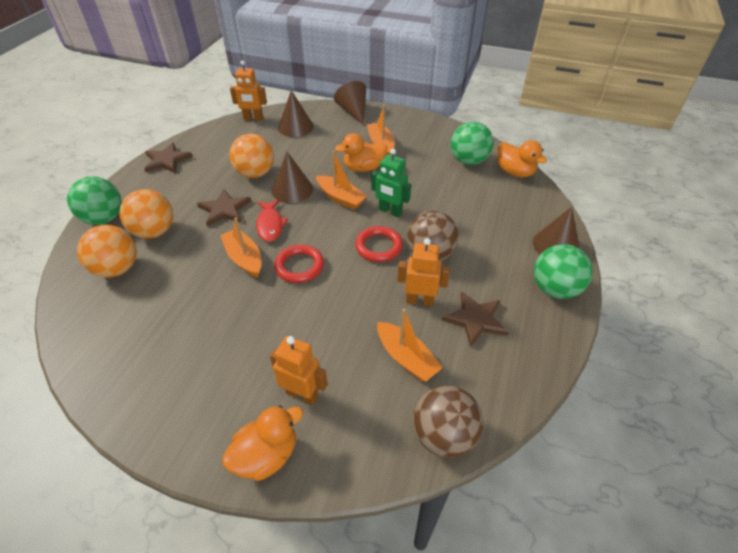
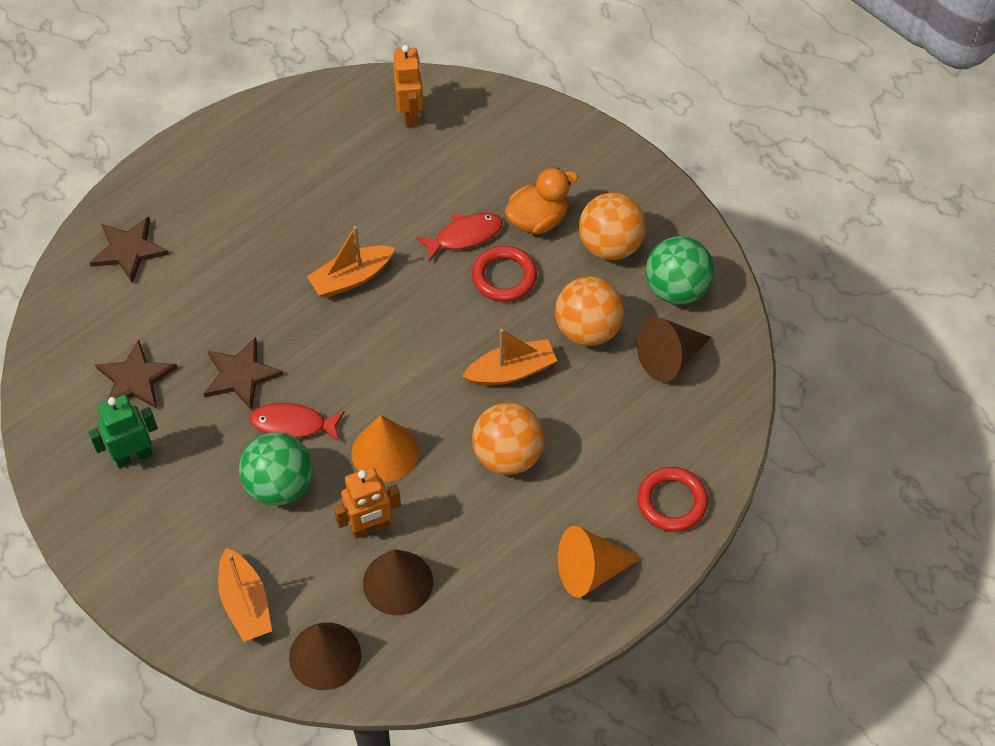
brown ball: 2 -> 0
brown cone: 4 -> 3
green ball: 3 -> 2
orange boat: 4 -> 3
orange cone: 0 -> 2
orange duck: 3 -> 1
orange robot: 3 -> 2
red fish: 1 -> 2

